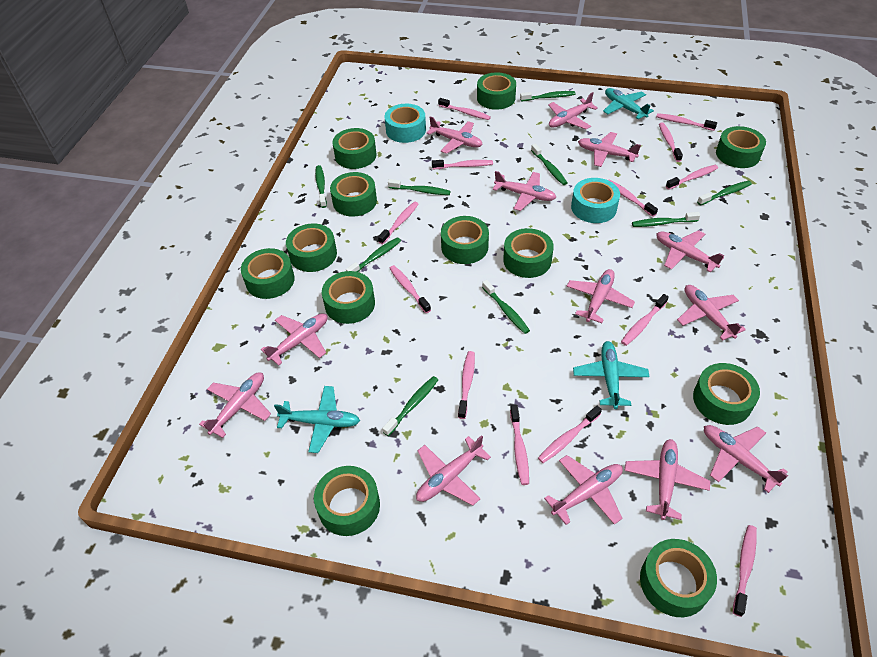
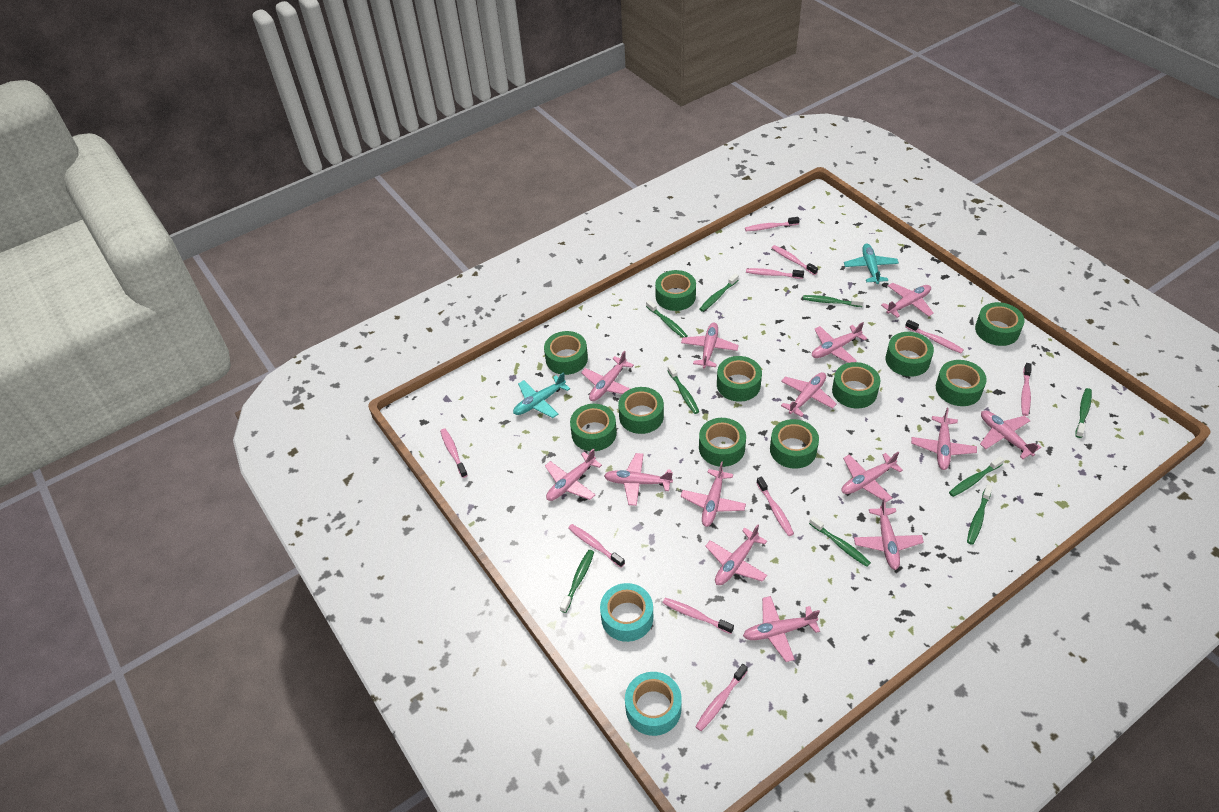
green tape: 12 -> 11
pink plane: 13 -> 14
pink toothbrush: 13 -> 10
turquoise plane: 3 -> 2

